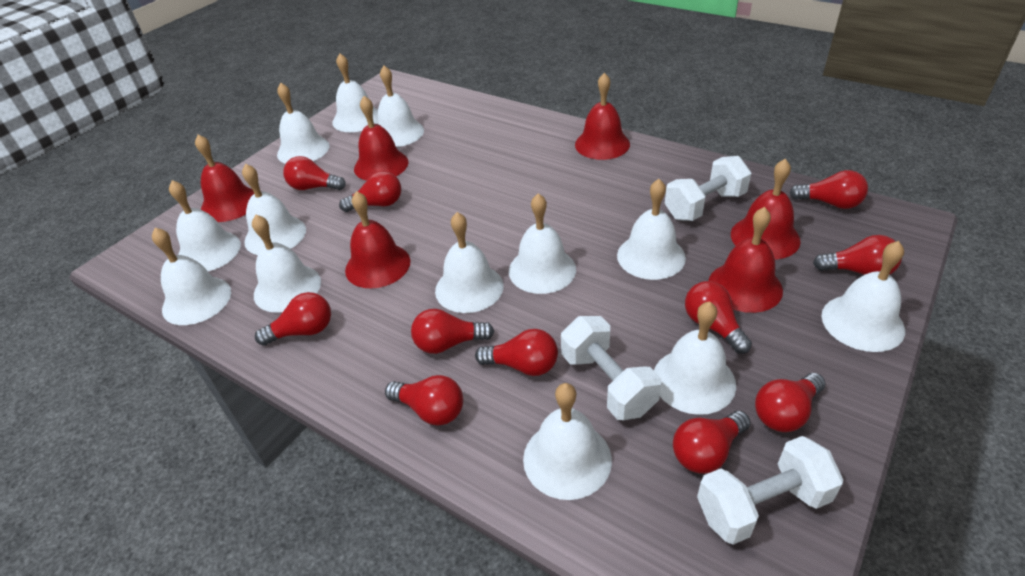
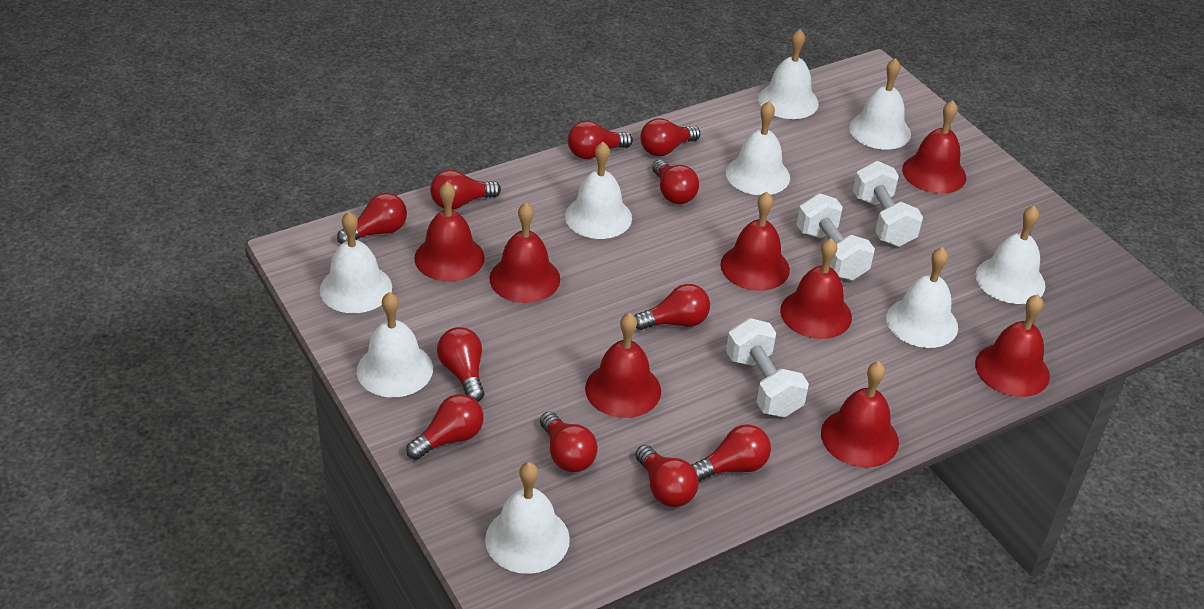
red bell: 6 -> 8
white bell: 13 -> 9

